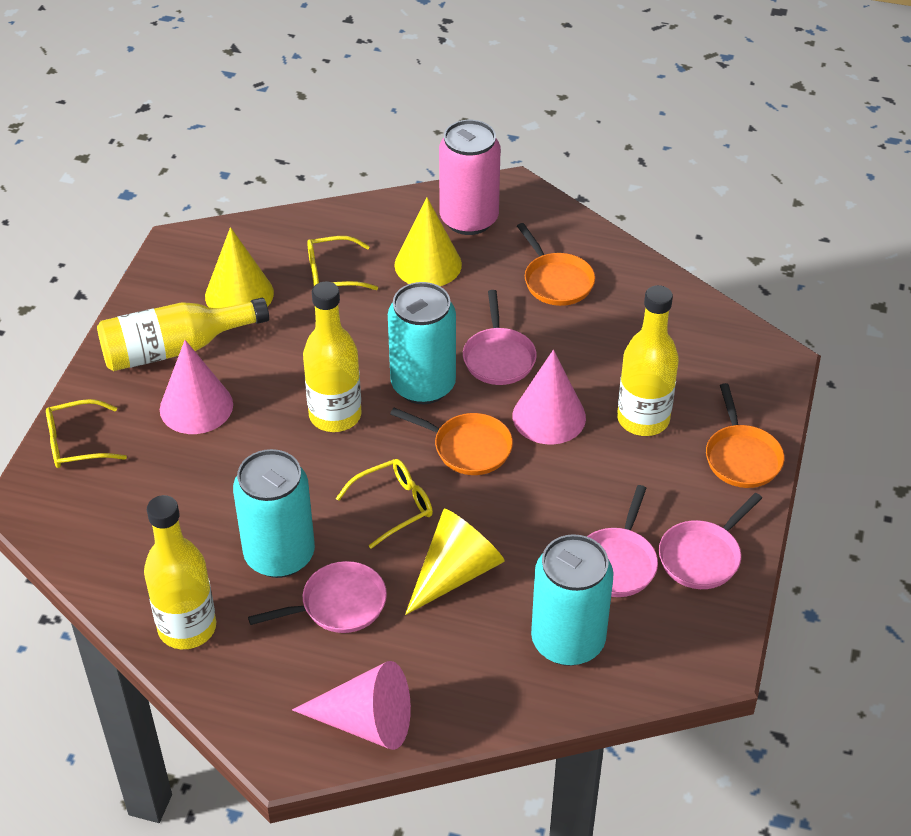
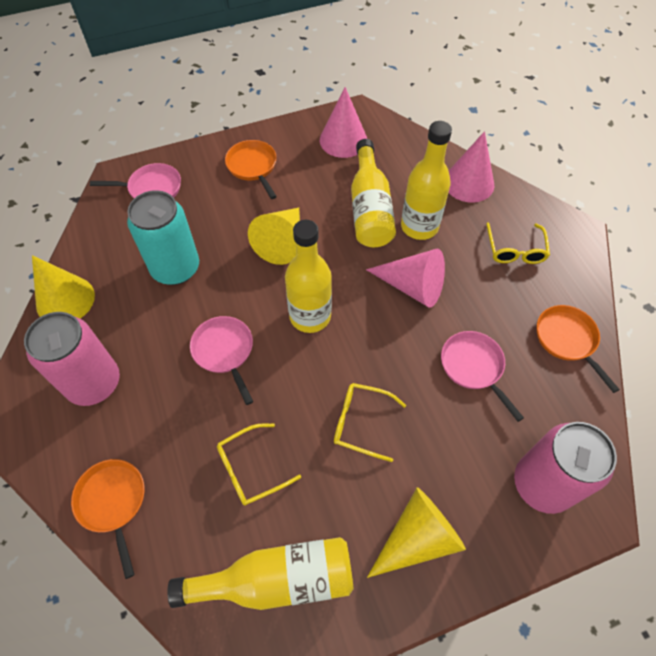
pink can: 1 -> 2
pink pan: 4 -> 3
turquoise can: 3 -> 1

